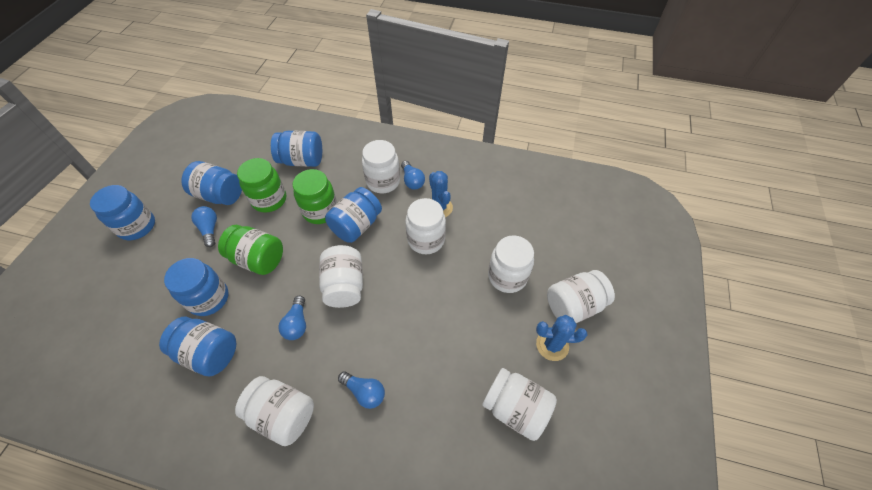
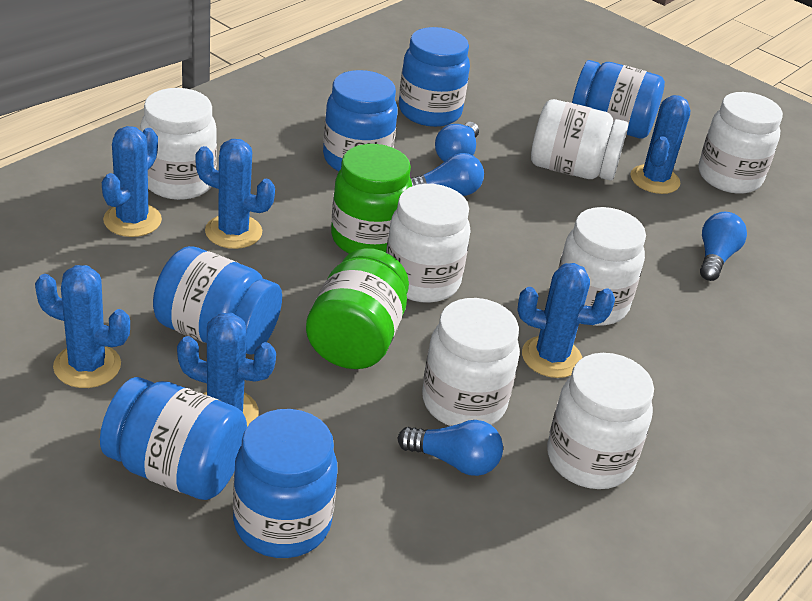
blue cactus: 2 -> 6
green jar: 3 -> 2

